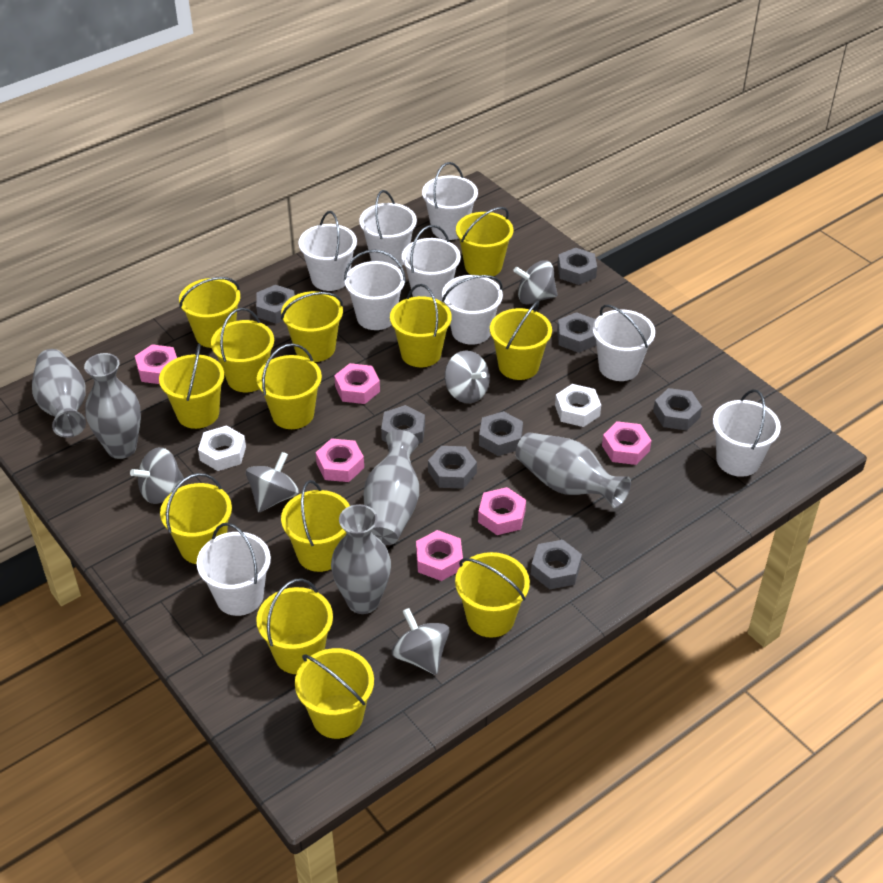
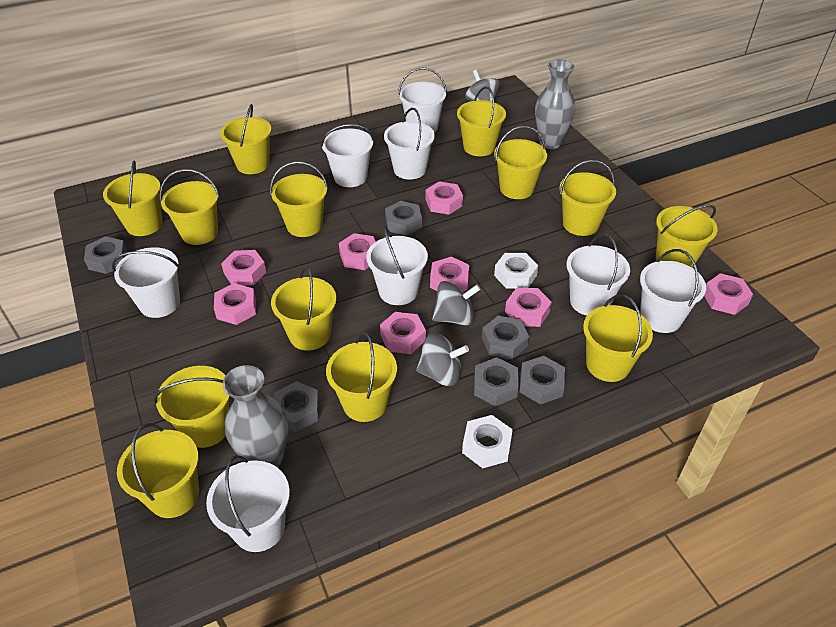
grey nut: 8 -> 6
grey spinning top: 5 -> 3
grey vase: 5 -> 2
pink nut: 6 -> 8
white bucket: 9 -> 8

